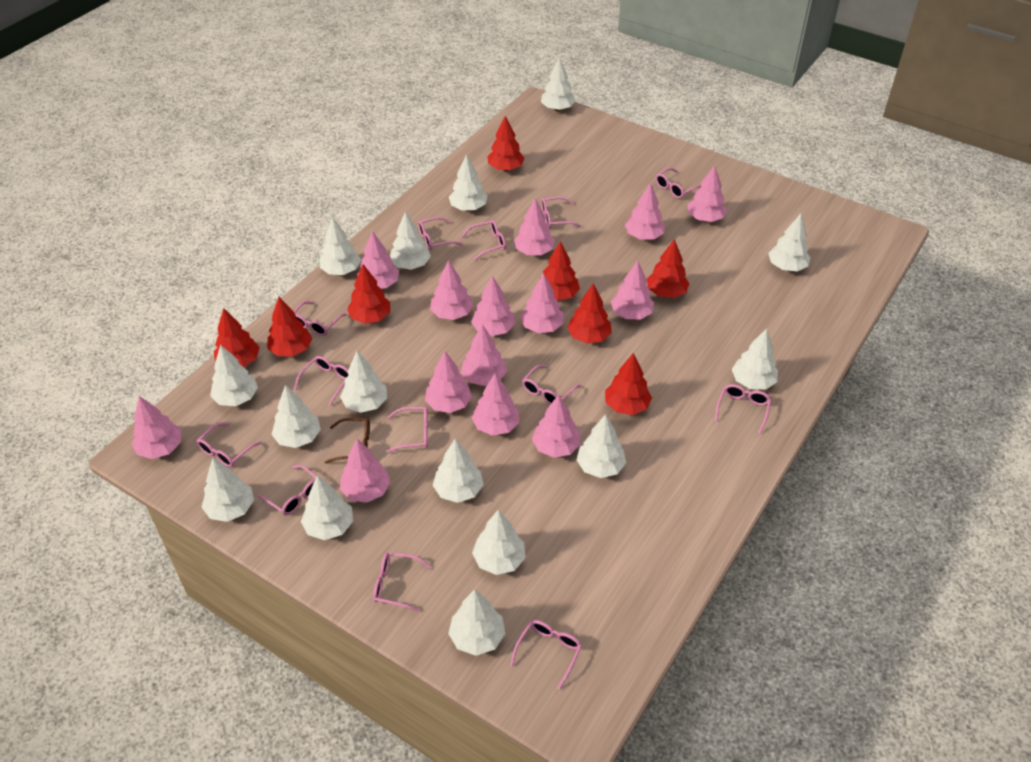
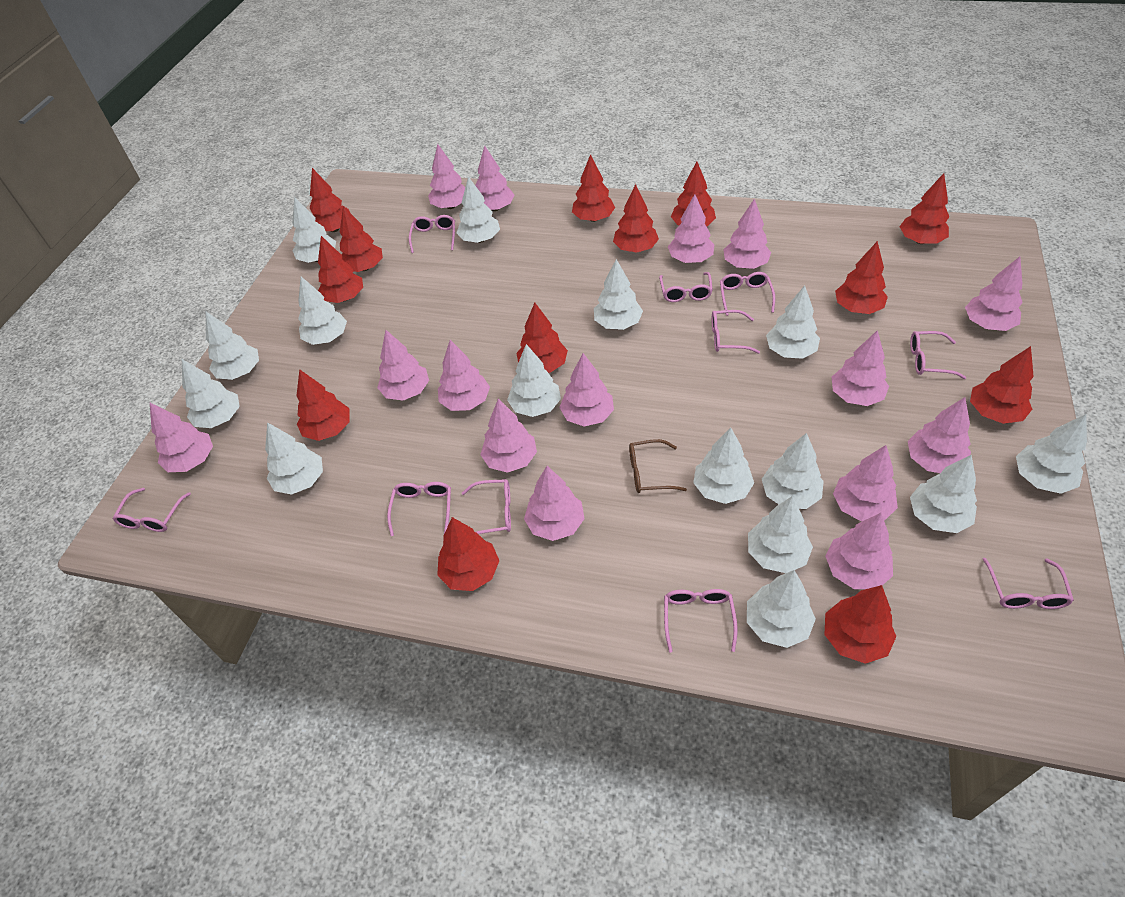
pink glasses: 13 -> 10
pink tree: 14 -> 15
red tree: 8 -> 13

